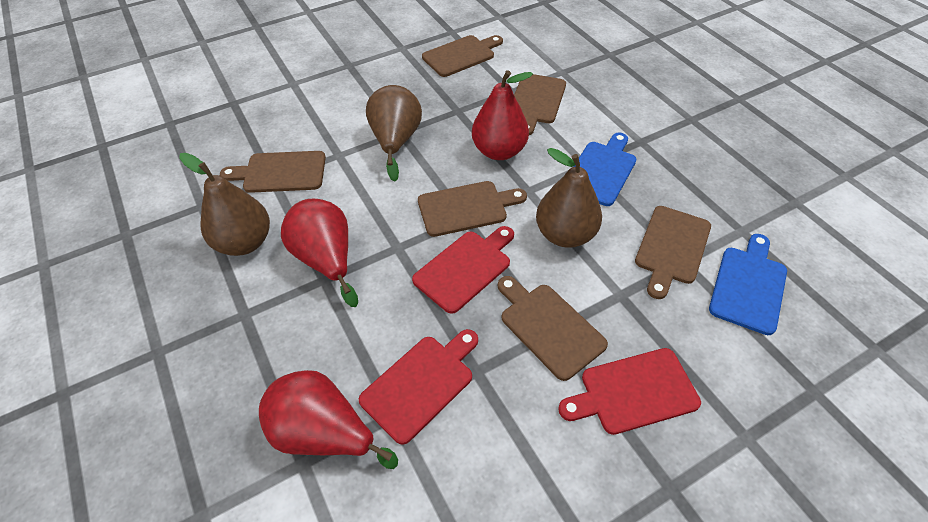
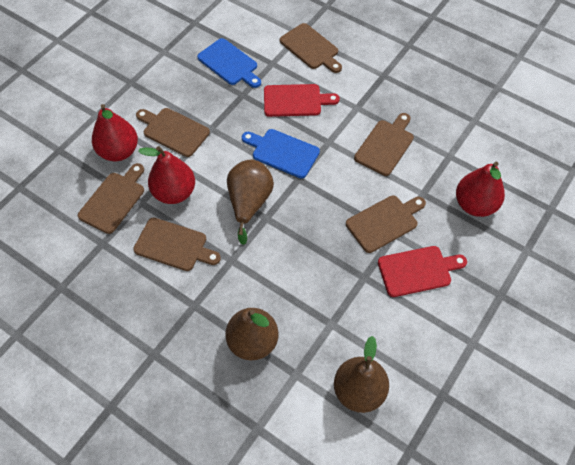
red cutting board: 3 -> 2

